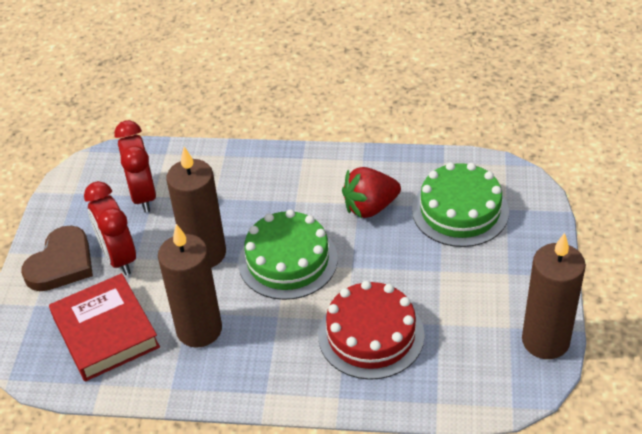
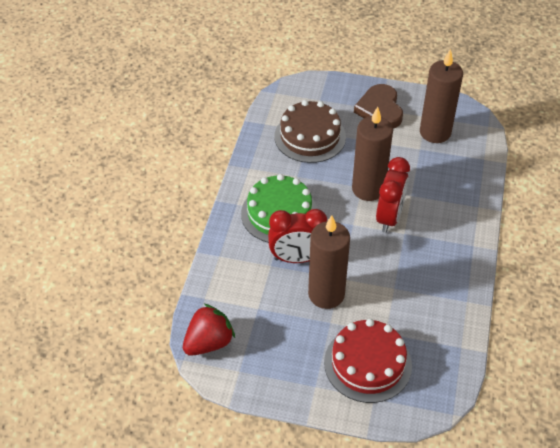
brown cake: 0 -> 1
green cake: 2 -> 1
red book: 1 -> 0

